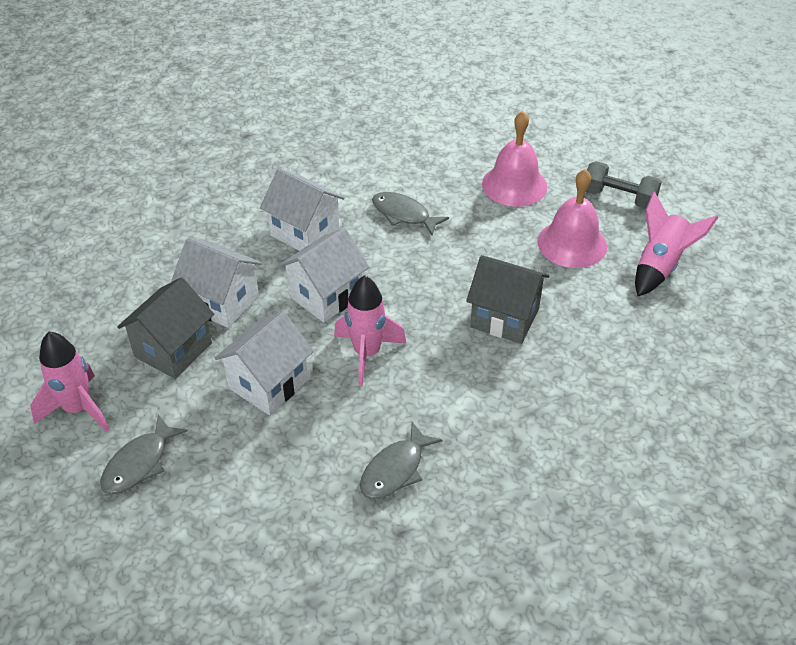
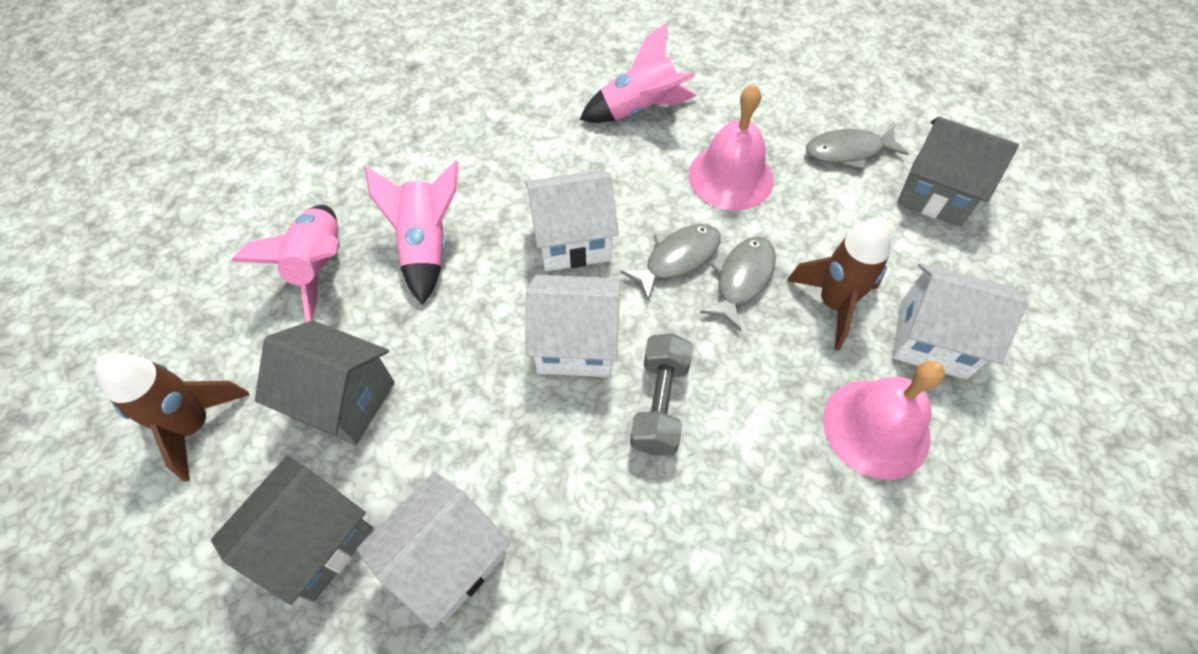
brown rocket: 0 -> 2
grey house: 2 -> 3

